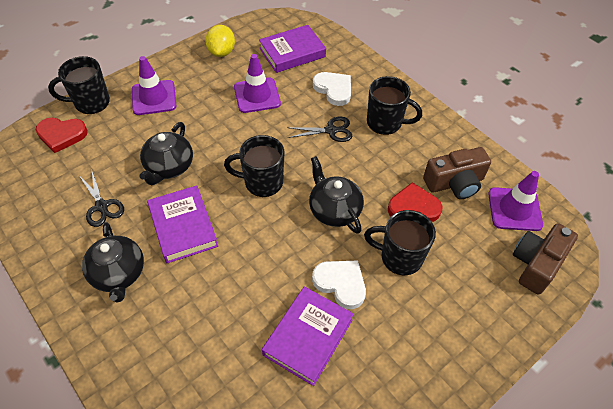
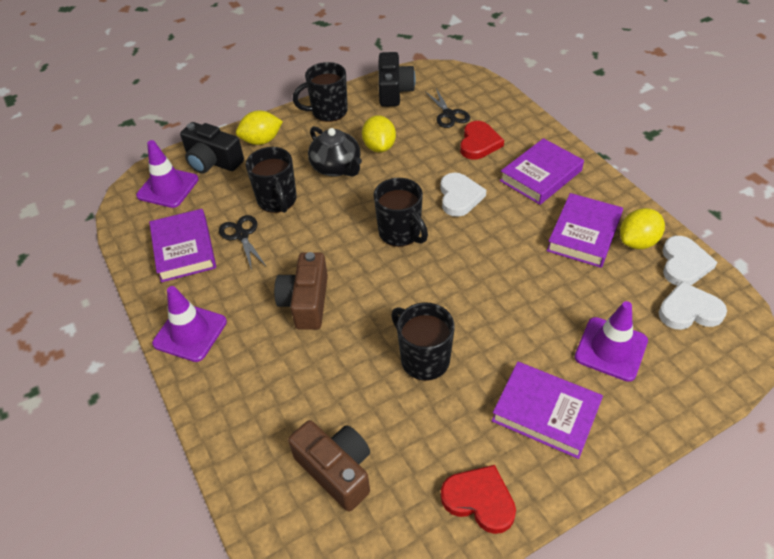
black camera: 0 -> 2
black teapot: 3 -> 1
purple book: 3 -> 4
white heart: 2 -> 3
yellow lemon: 1 -> 3

